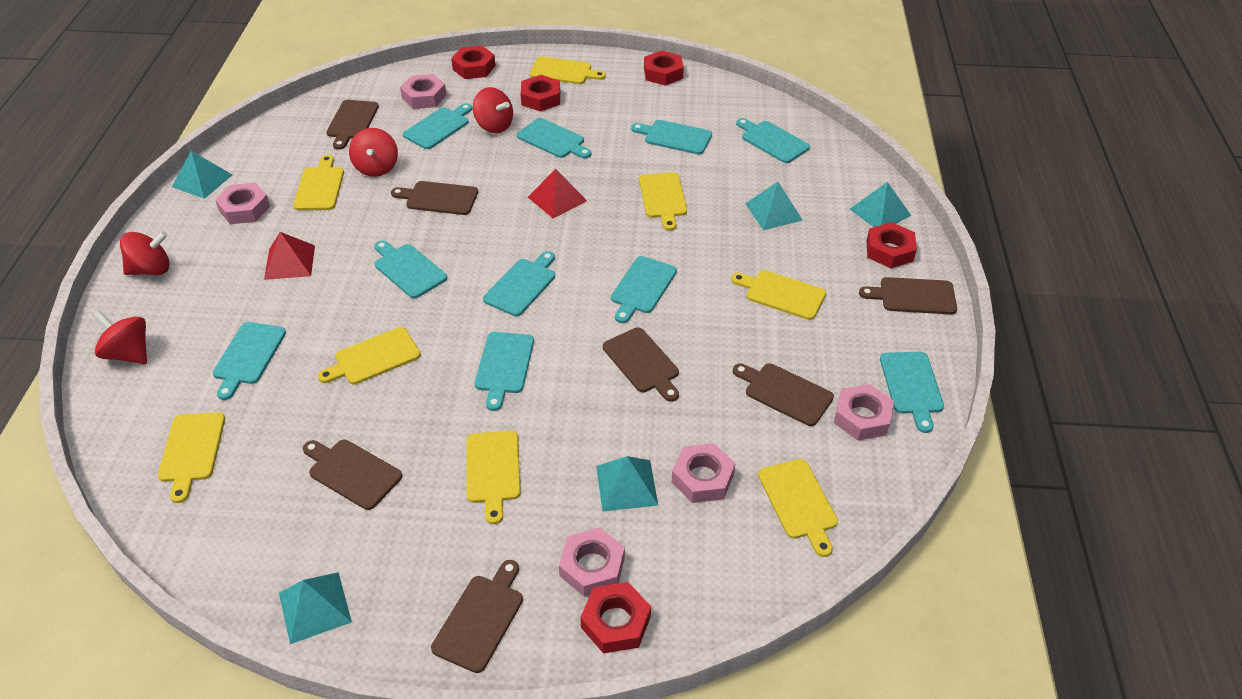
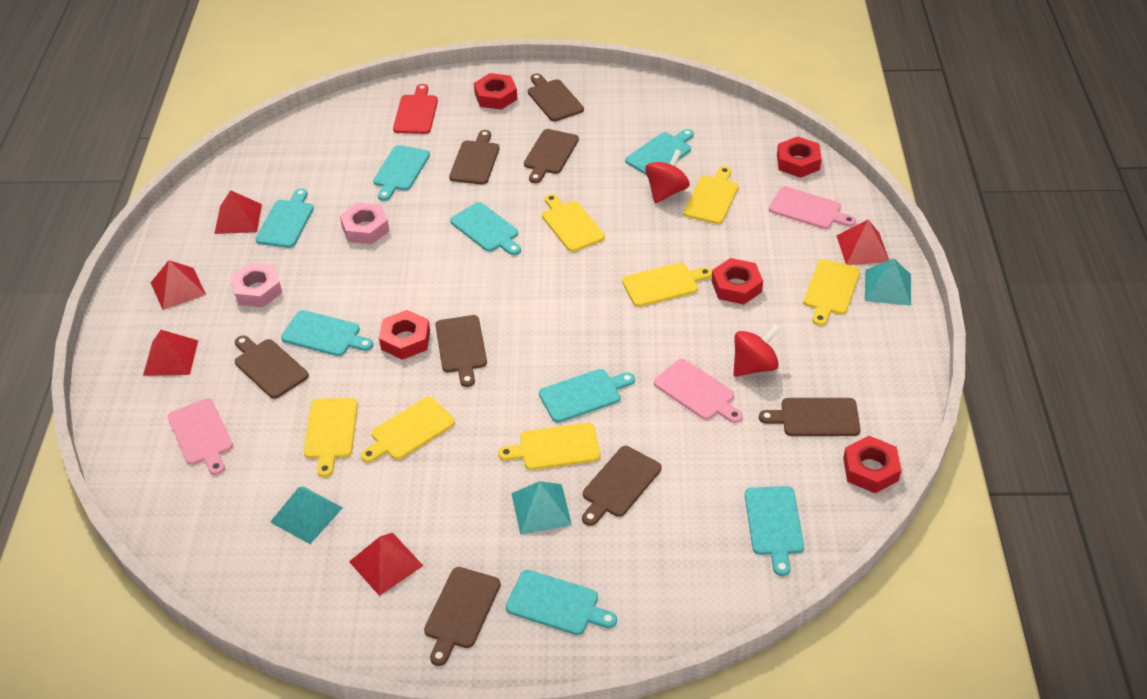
brown cutting board: 7 -> 8
pink cutting board: 0 -> 3
pink nut: 5 -> 2
red cutting board: 0 -> 1
red pyramid: 2 -> 5
red spinning top: 4 -> 2
turquoise cutting board: 10 -> 8
turquoise pyramid: 5 -> 3
yellow cutting board: 8 -> 7

